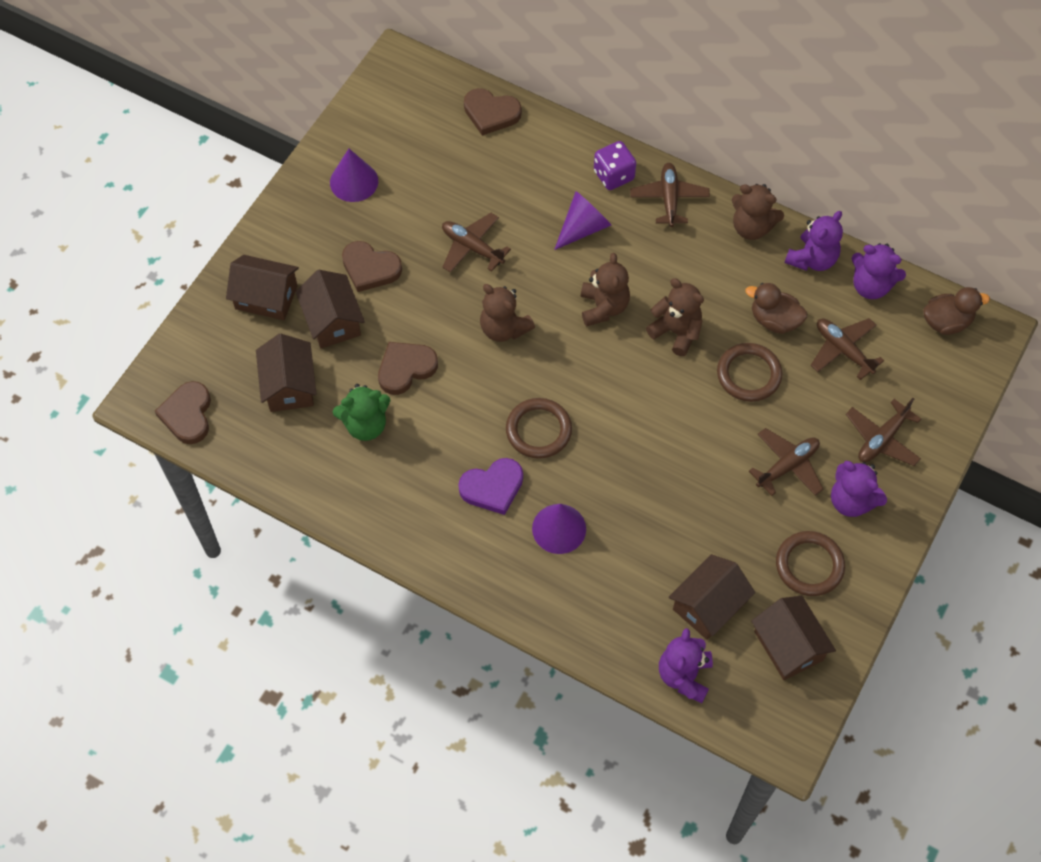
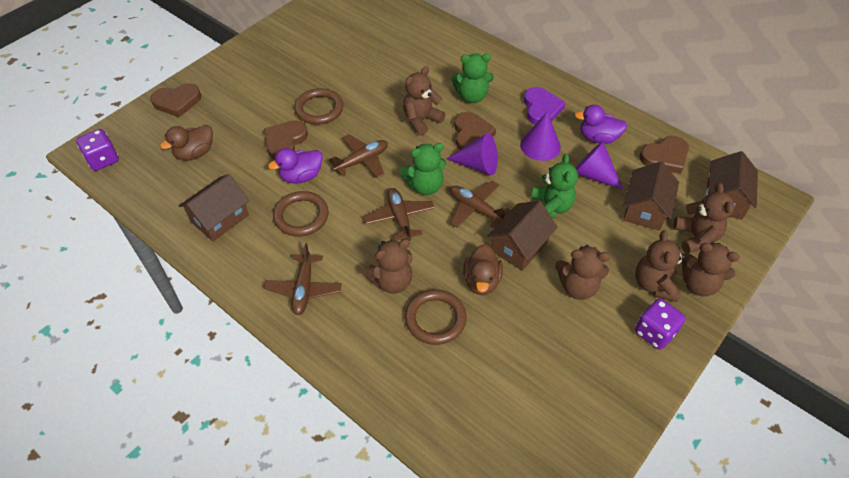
brown house: 5 -> 4
brown plane: 5 -> 4
brown teddy bear: 4 -> 6
green teddy bear: 1 -> 3
purple dice: 1 -> 2
purple duck: 0 -> 2
purple teddy bear: 4 -> 0

